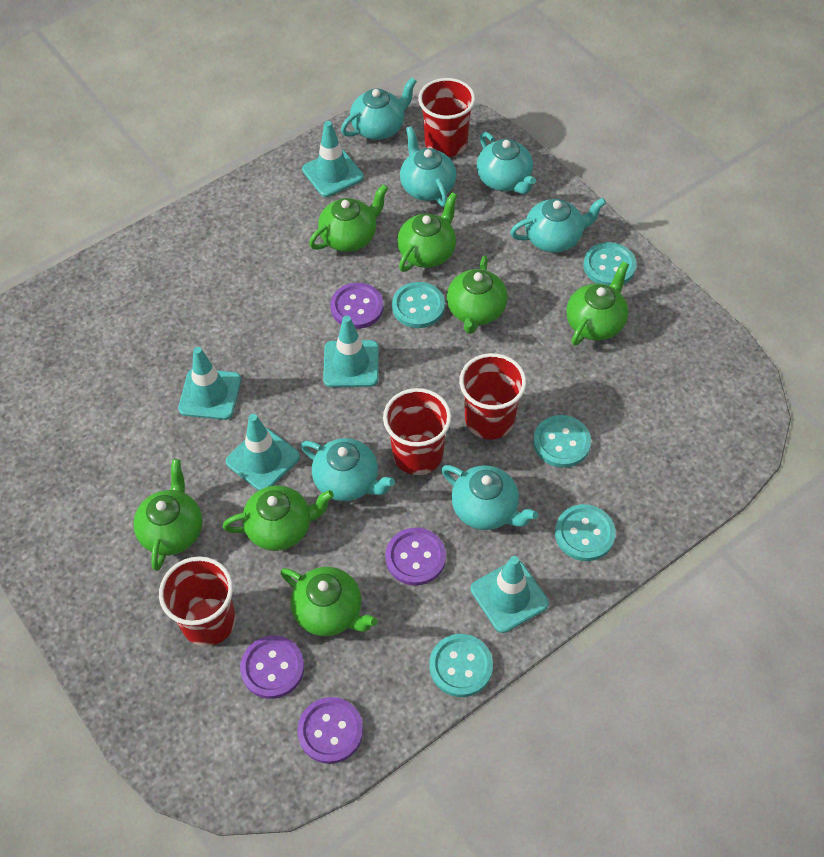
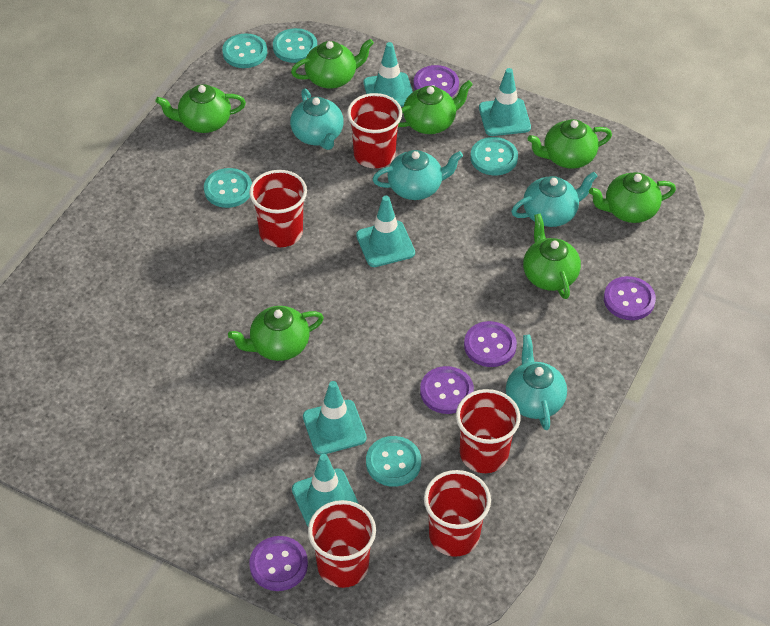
purple button: 4 -> 5
red cup: 4 -> 5
turquoise teapot: 6 -> 4

